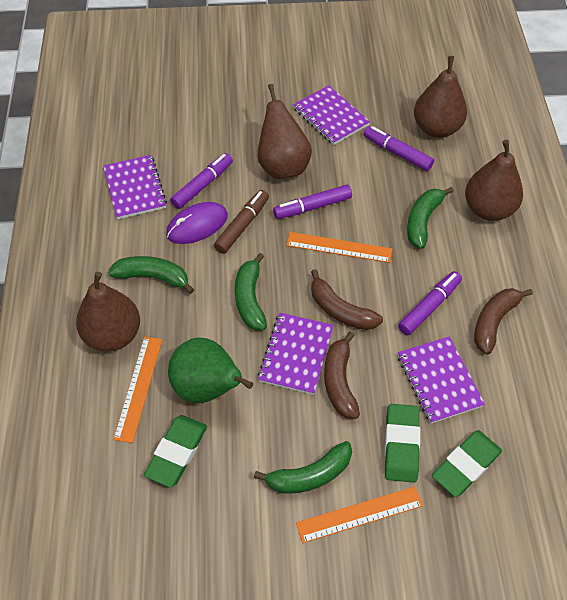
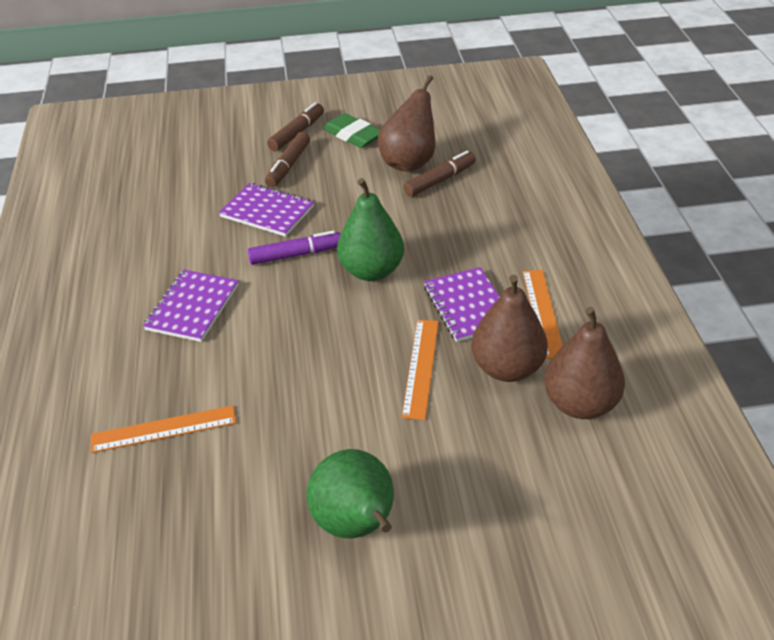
brown banana: 3 -> 0
brown marker: 1 -> 3
brown pear: 4 -> 3
green banana: 4 -> 0
green eraser: 3 -> 1
green pear: 1 -> 2
purple marker: 4 -> 1
purple mouse: 1 -> 0
purple notebook: 4 -> 3

